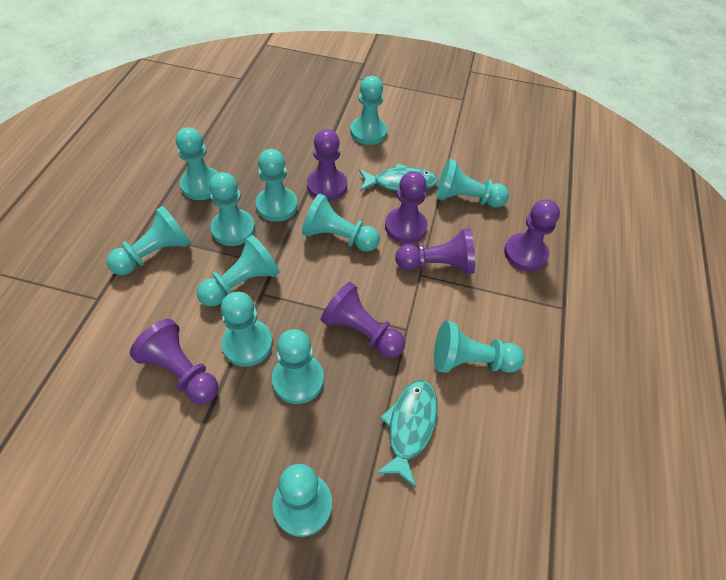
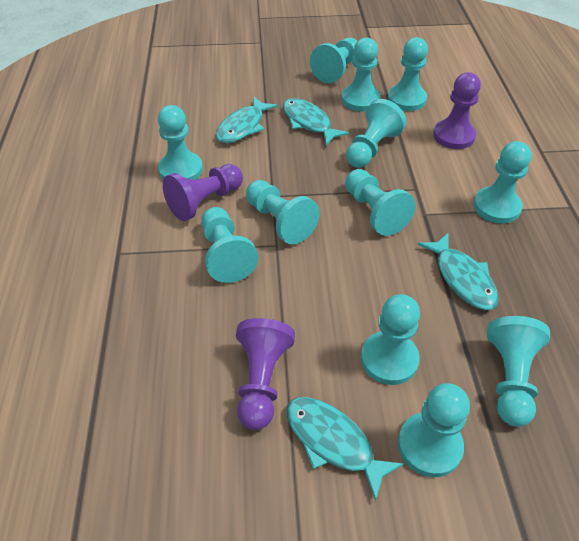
purple pawn: 6 -> 3
turquoise fish: 2 -> 4

